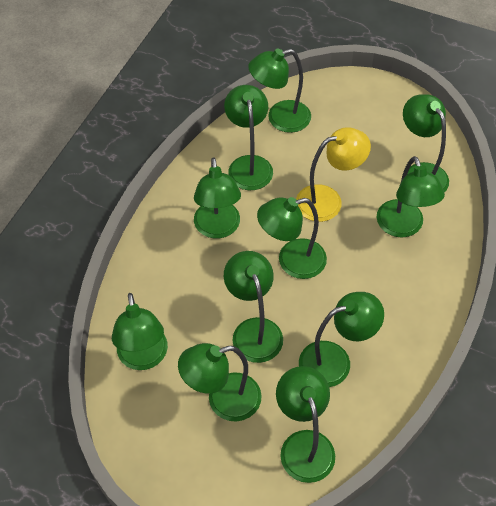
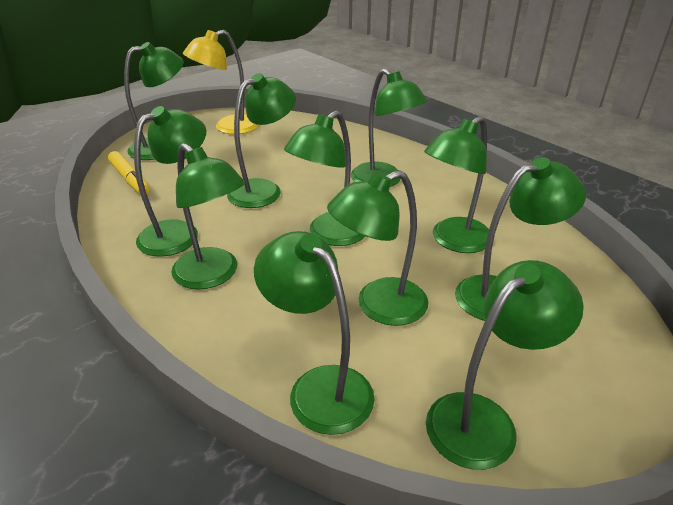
yellow marker: 0 -> 1

